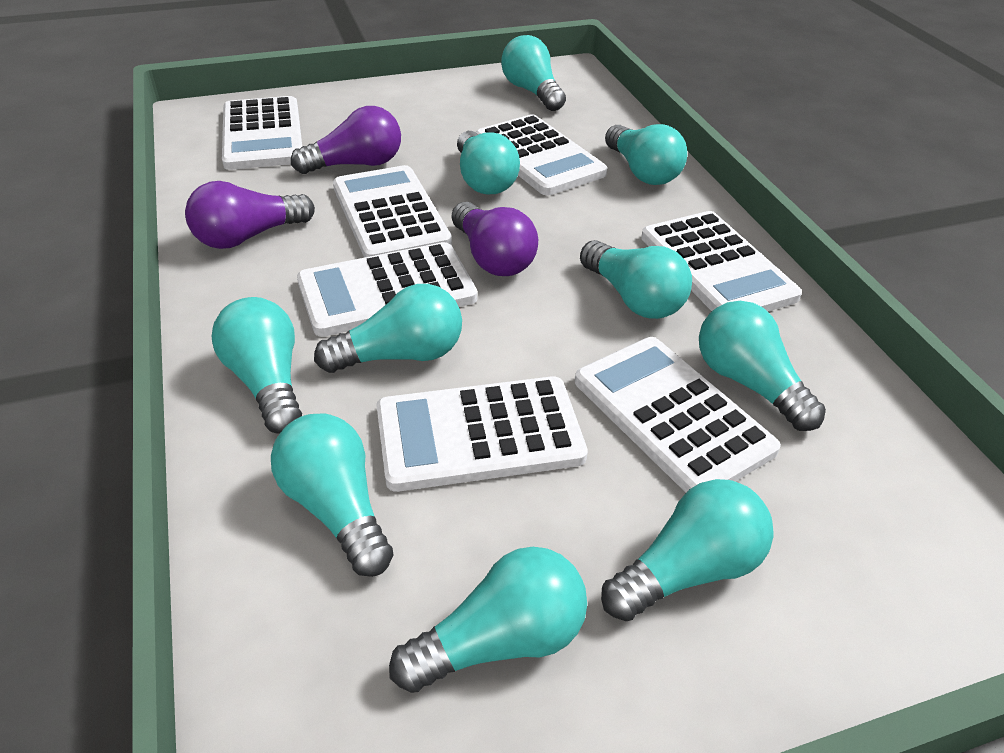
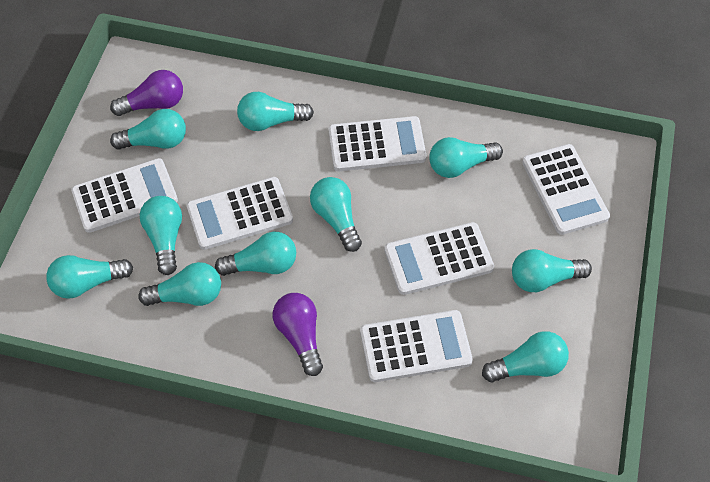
purple light bulb: 3 -> 2
white calculator: 7 -> 6

